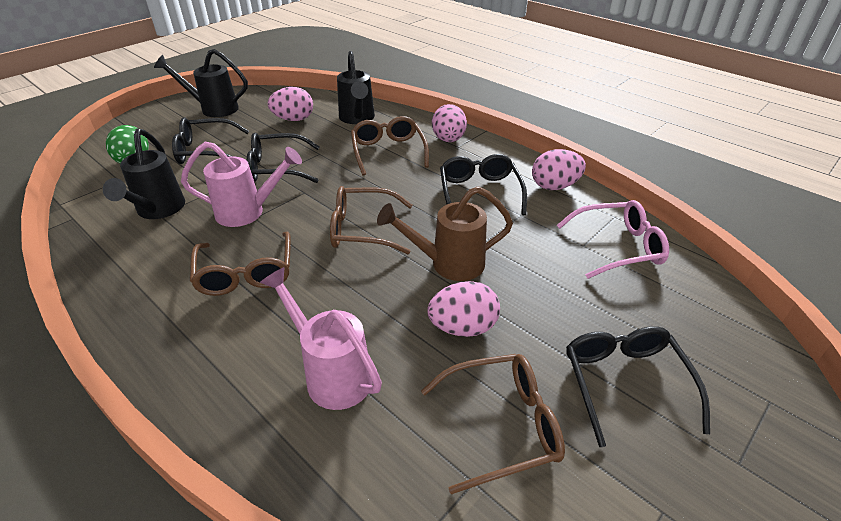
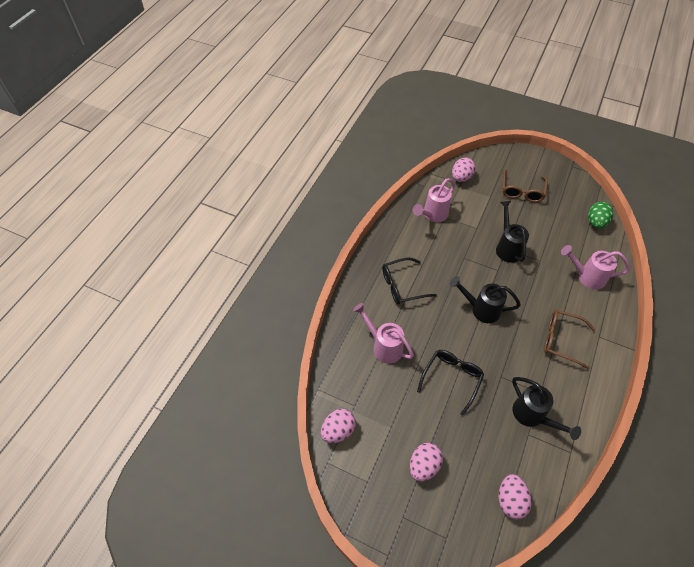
black glasses: 4 -> 2
brown glasses: 4 -> 2
brown watering can: 1 -> 0
pink glasses: 1 -> 0
pink watering can: 2 -> 3

